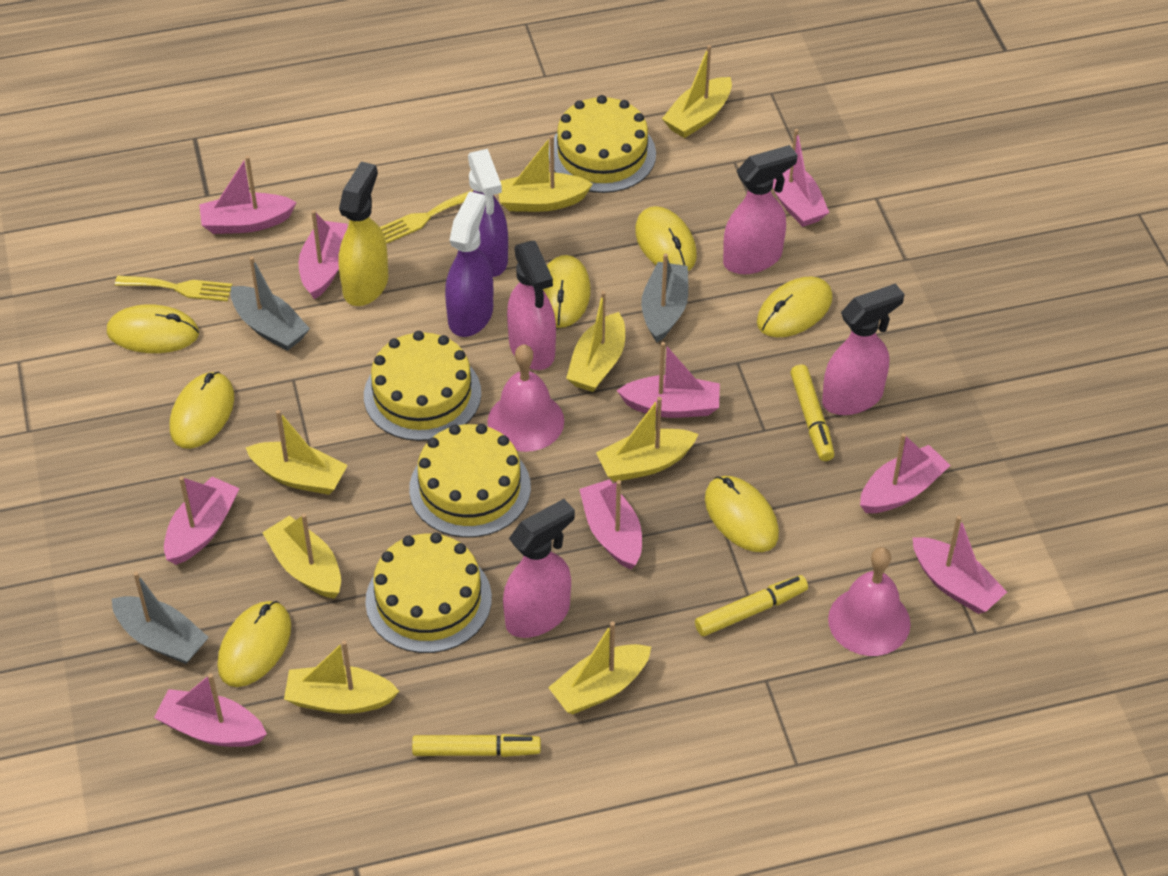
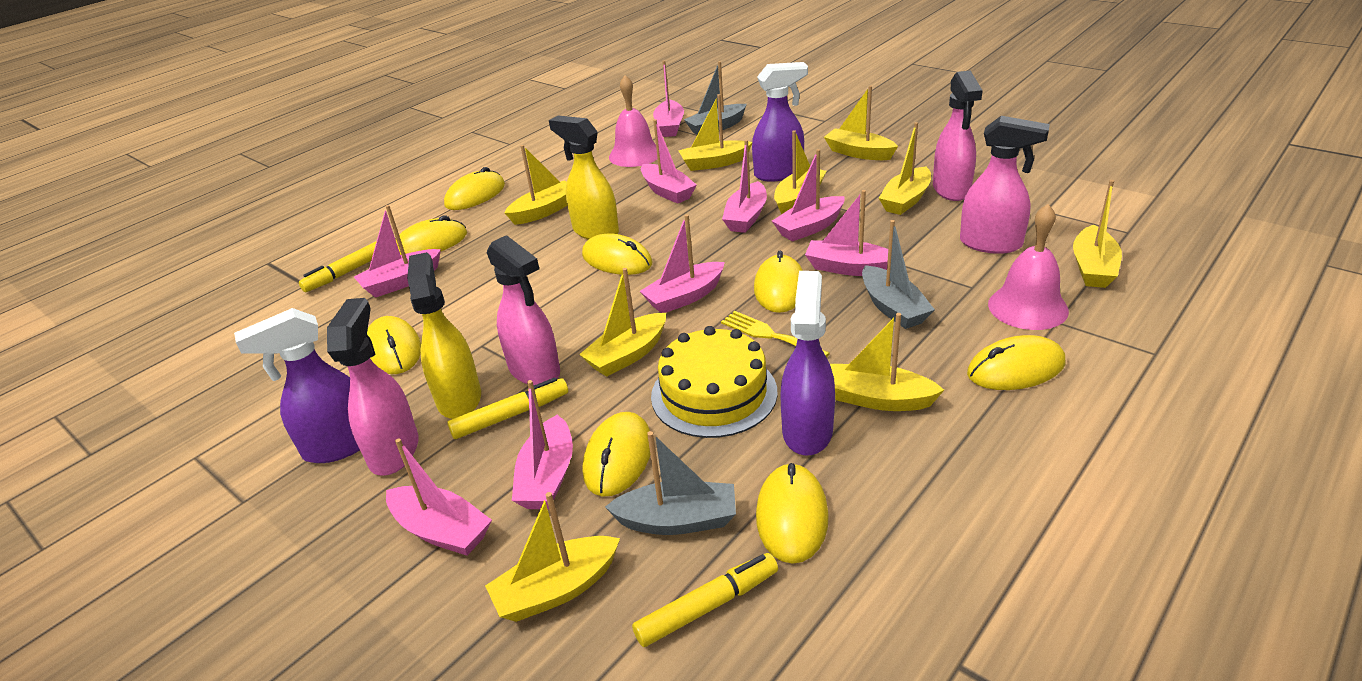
purple spray bottle: 2 -> 3
yellow boat: 8 -> 9
yellow cake: 4 -> 1
yellow fork: 2 -> 1
yellow mouse: 7 -> 8
yellow spray bottle: 1 -> 2

